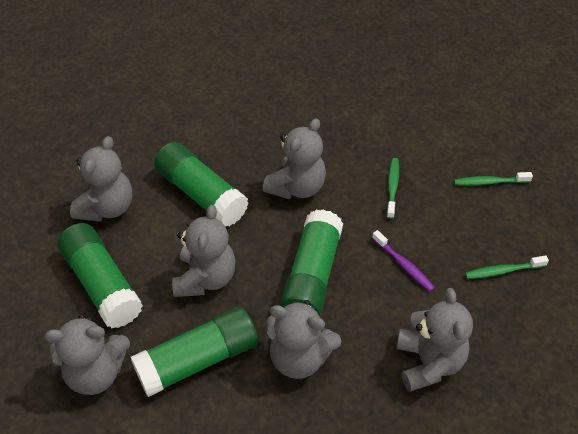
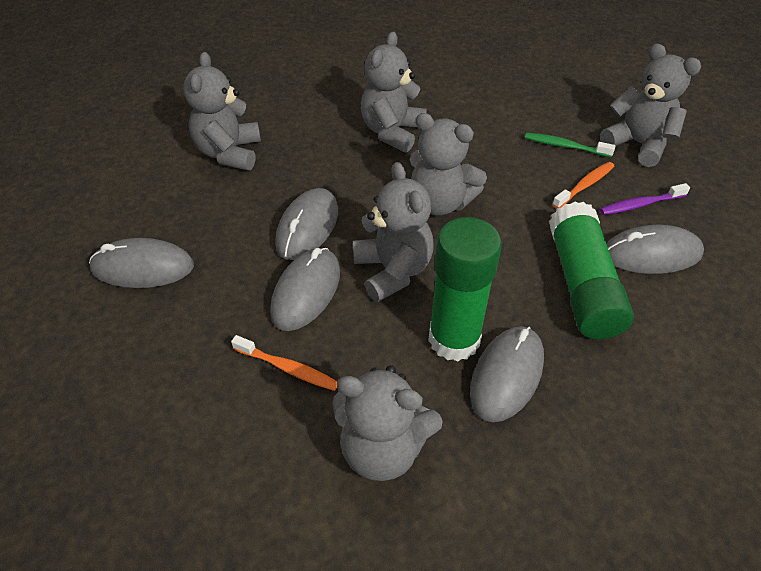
green glue stick: 4 -> 2
green toothbrush: 3 -> 1
grey mouse: 0 -> 5
orange toothbrush: 0 -> 2

